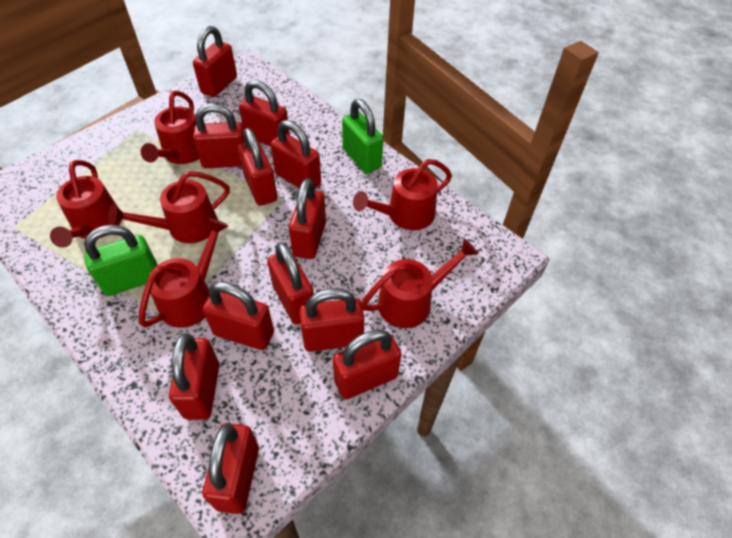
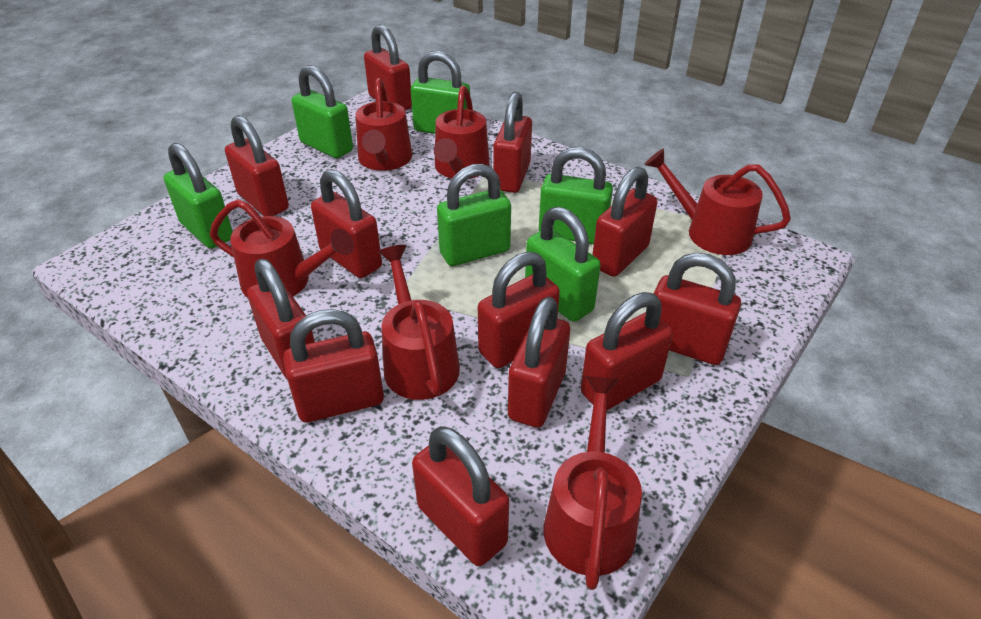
green padlock: 2 -> 6

